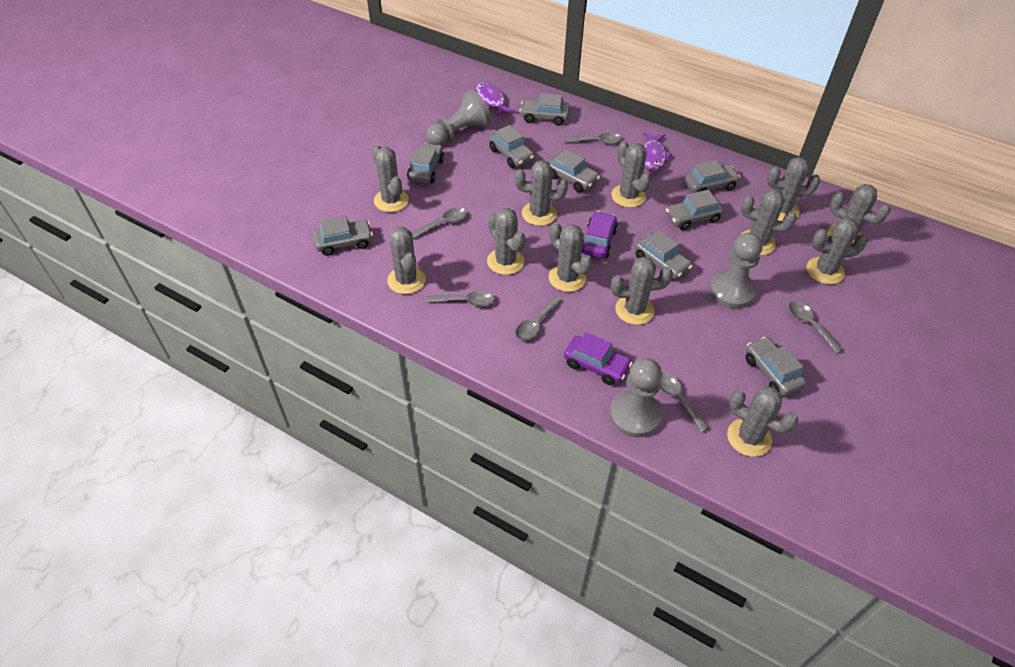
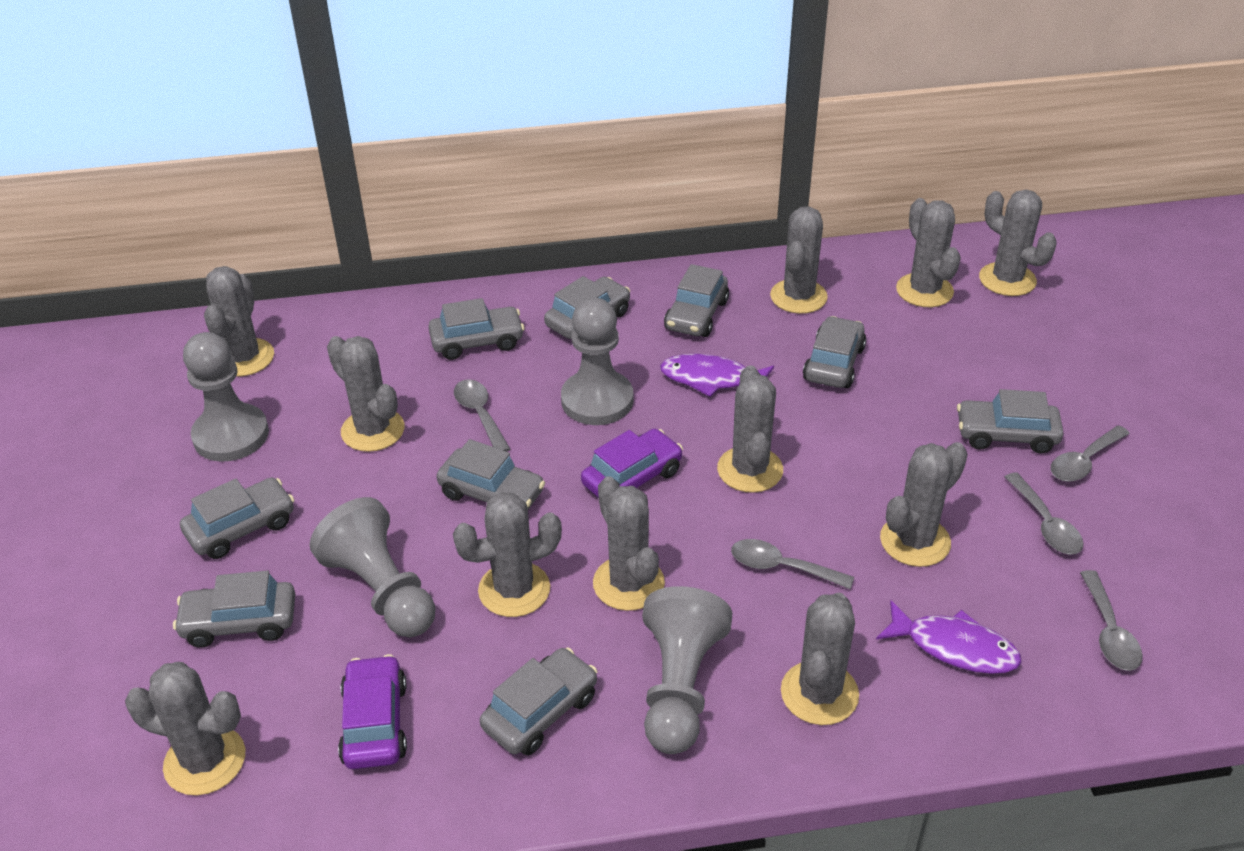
grey cactus: 12 -> 11
grey pawn: 3 -> 4
grey spoon: 6 -> 5

